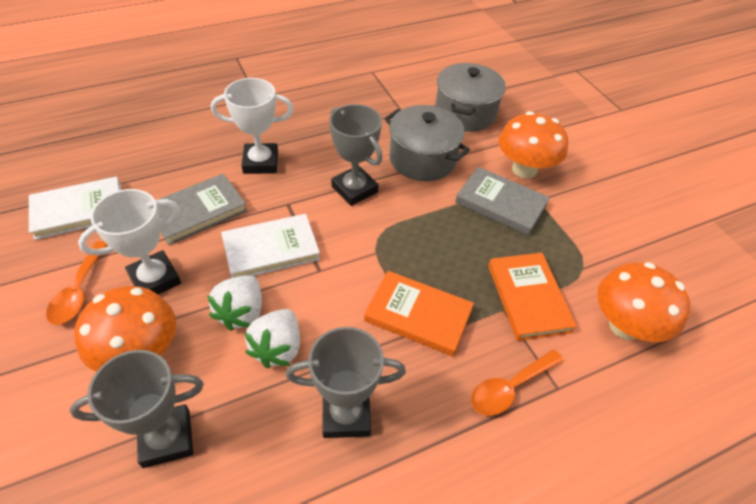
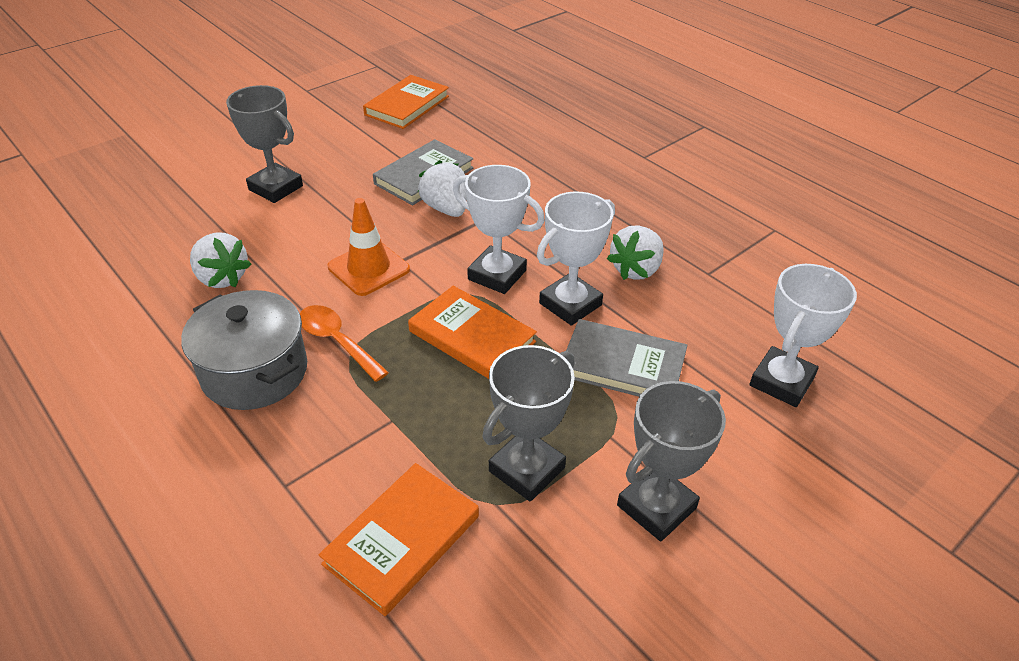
grey pot: 2 -> 1
orange book: 2 -> 3
orange mushroom: 3 -> 0
orange spoon: 2 -> 1
orange traffic cone: 0 -> 1
white book: 2 -> 0
white strawberry: 2 -> 3
white trophy: 2 -> 3

